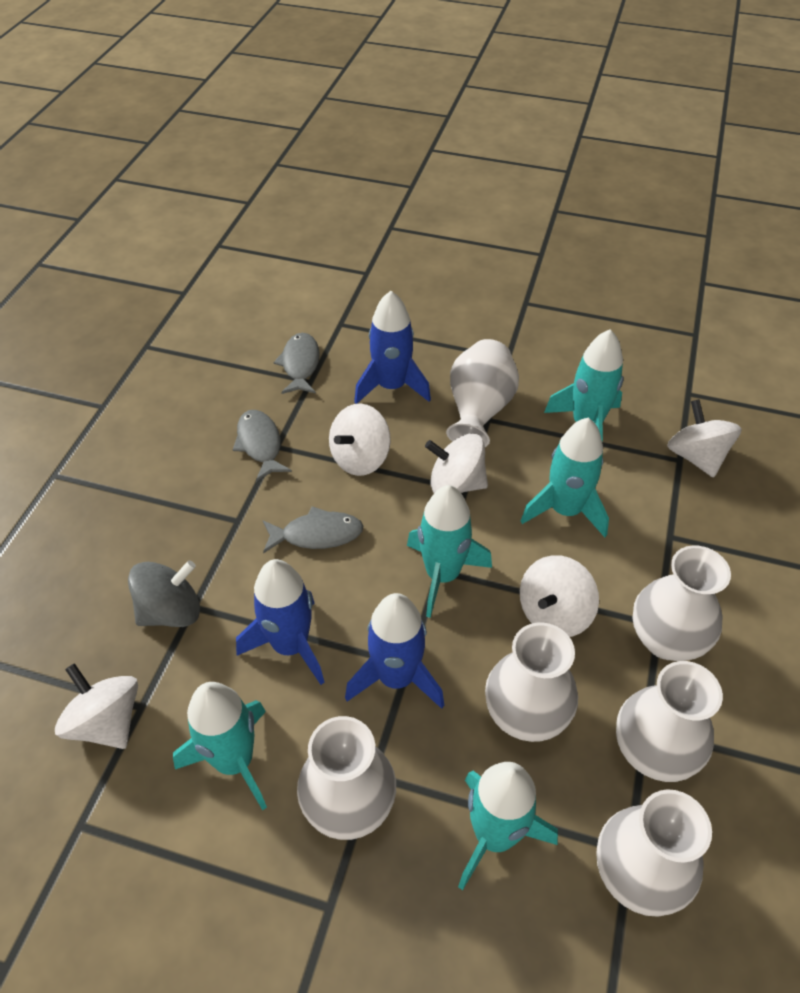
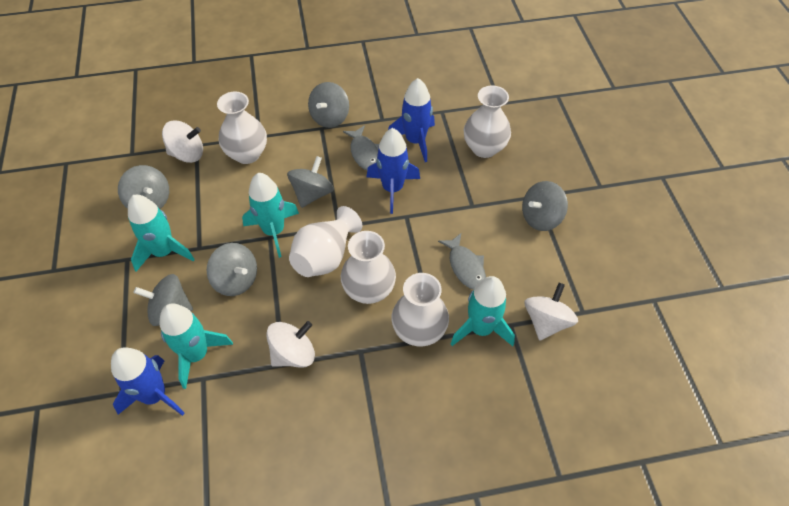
grey fish: 3 -> 2
grey spinning top: 1 -> 6
turquoise rocket: 5 -> 4
white spinning top: 5 -> 3
white vase: 6 -> 5

